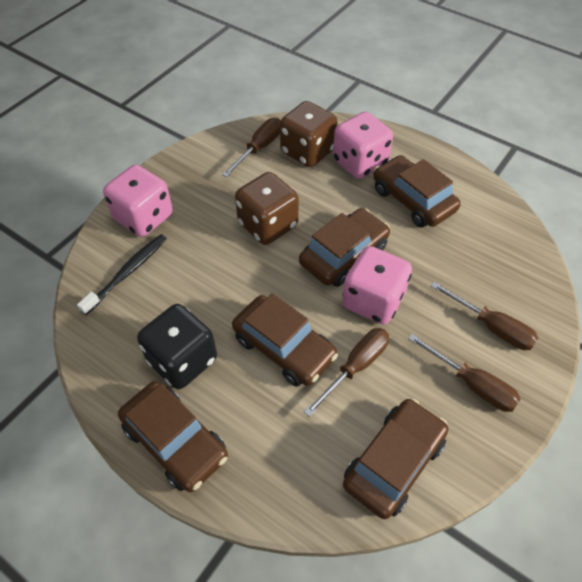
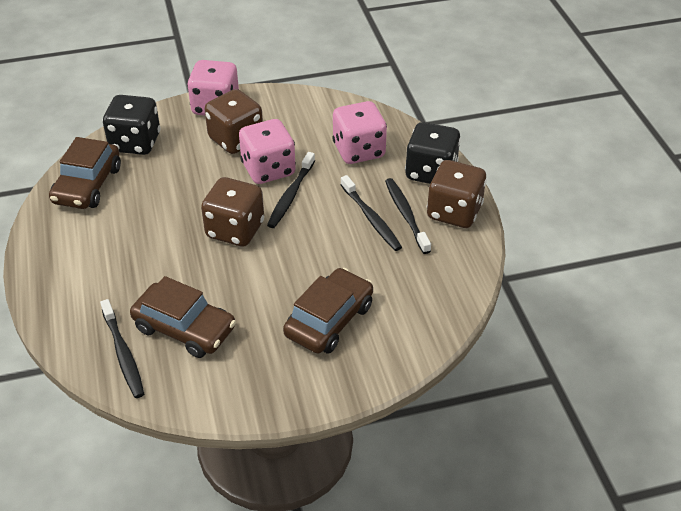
black dice: 1 -> 2
black toothbrush: 1 -> 4
brown car: 5 -> 3
brown dice: 2 -> 3
brown screwdriver: 4 -> 0

